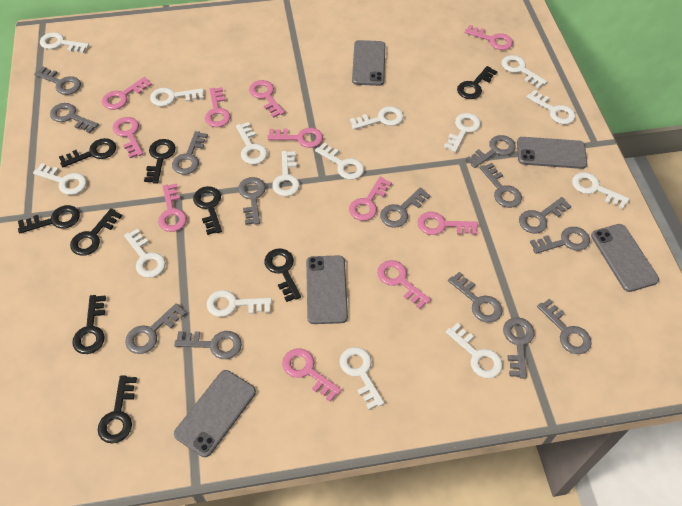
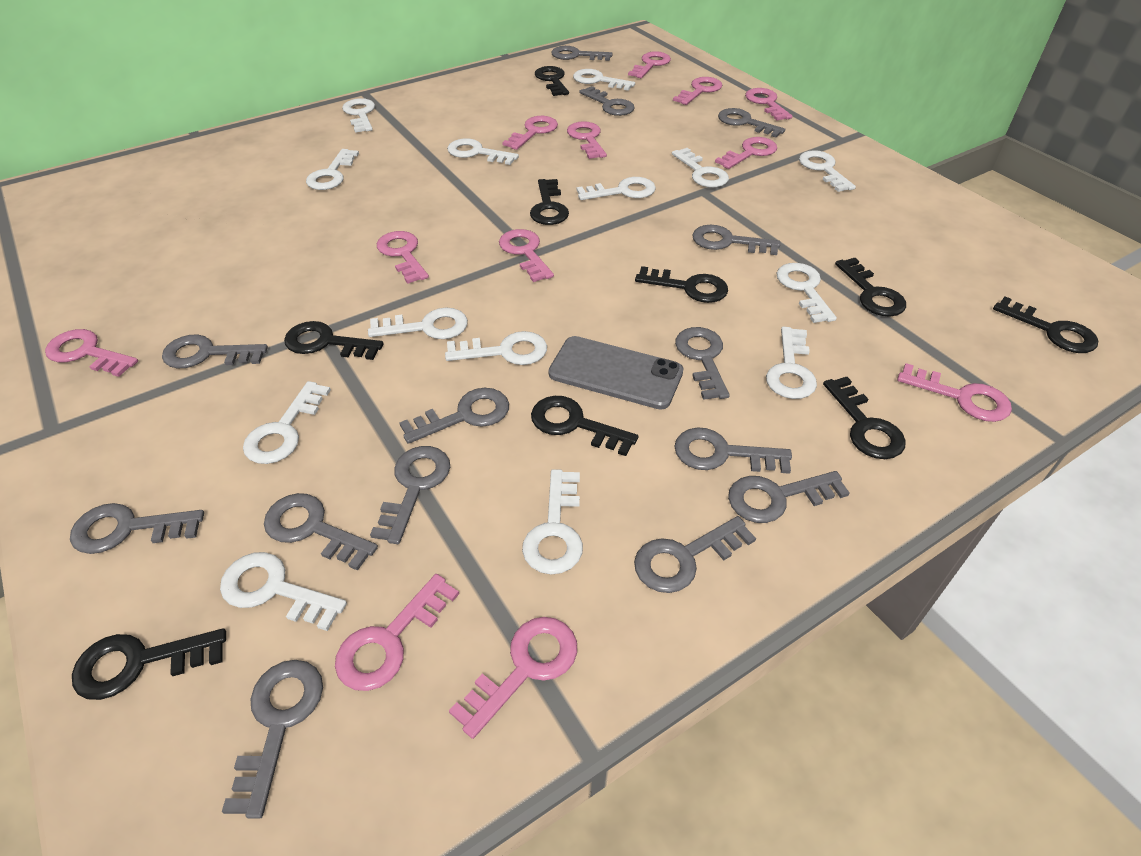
grey phone: 5 -> 1
pink key: 11 -> 12
white key: 15 -> 14

